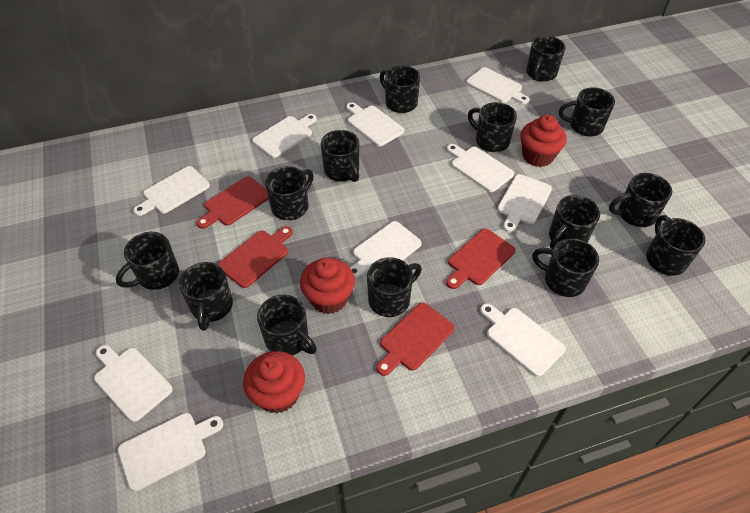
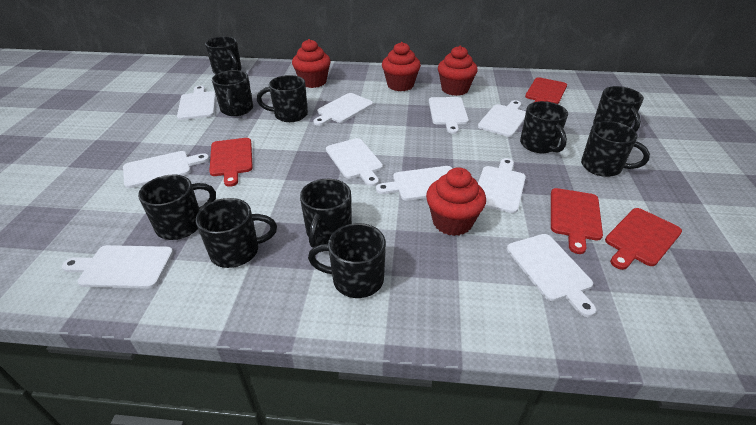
black mug: 14 -> 10
red cupcake: 3 -> 4

